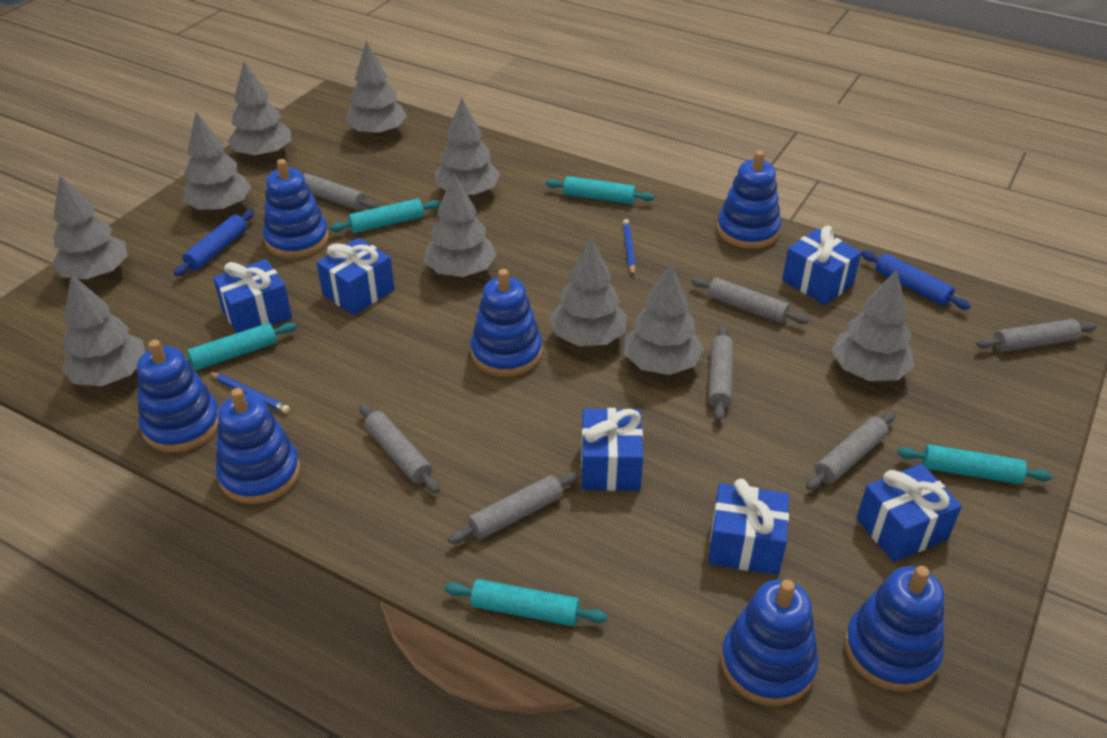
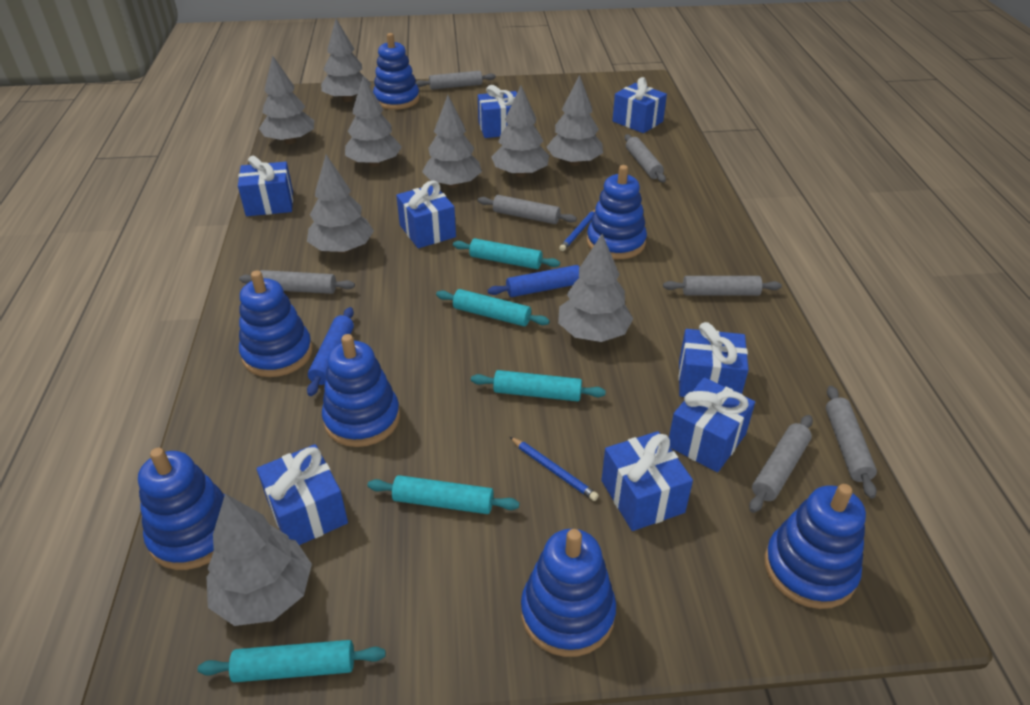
blue gift: 6 -> 8
grey tree: 10 -> 9

